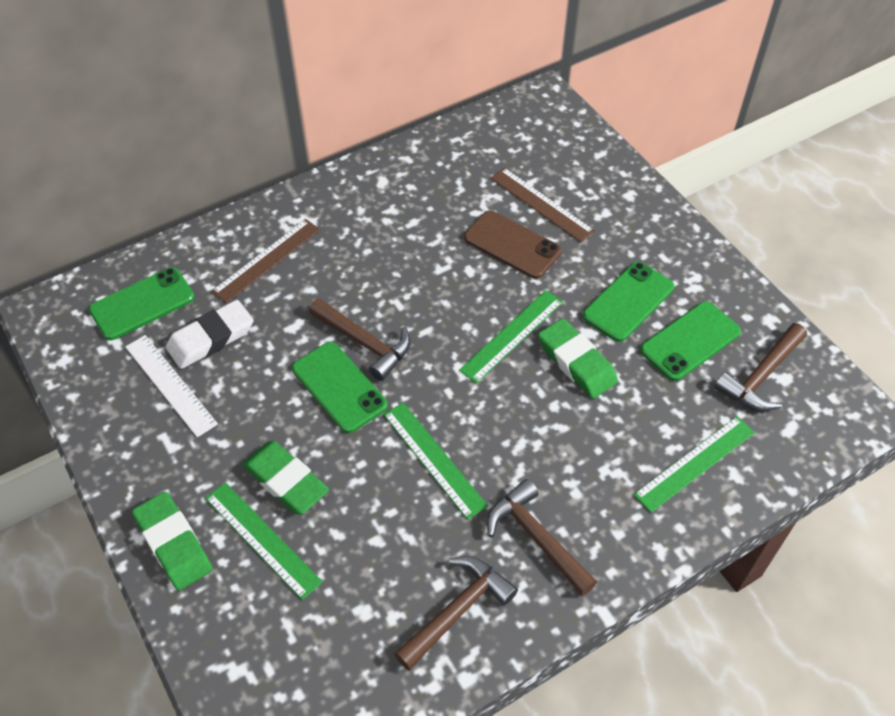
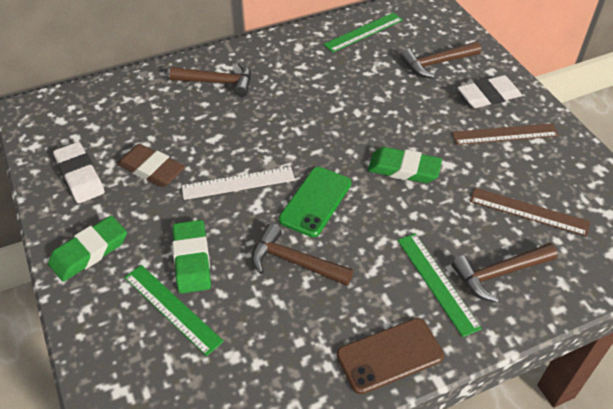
brown eraser: 0 -> 1
green phone: 4 -> 1
green ruler: 4 -> 3
white eraser: 1 -> 2

